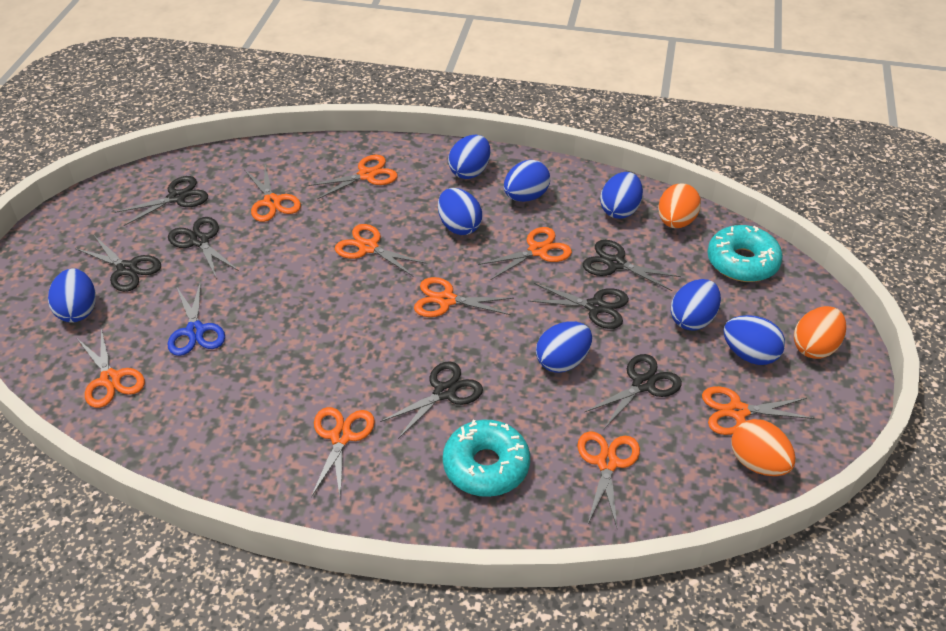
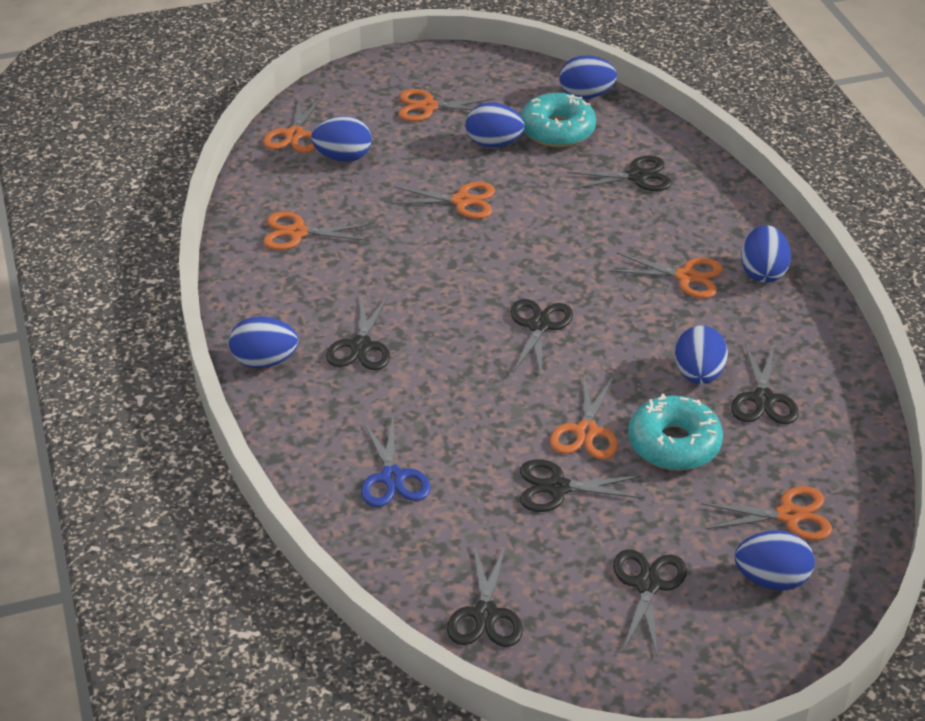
blue egg: 8 -> 7
orange egg: 3 -> 0
orange scissors: 9 -> 7

